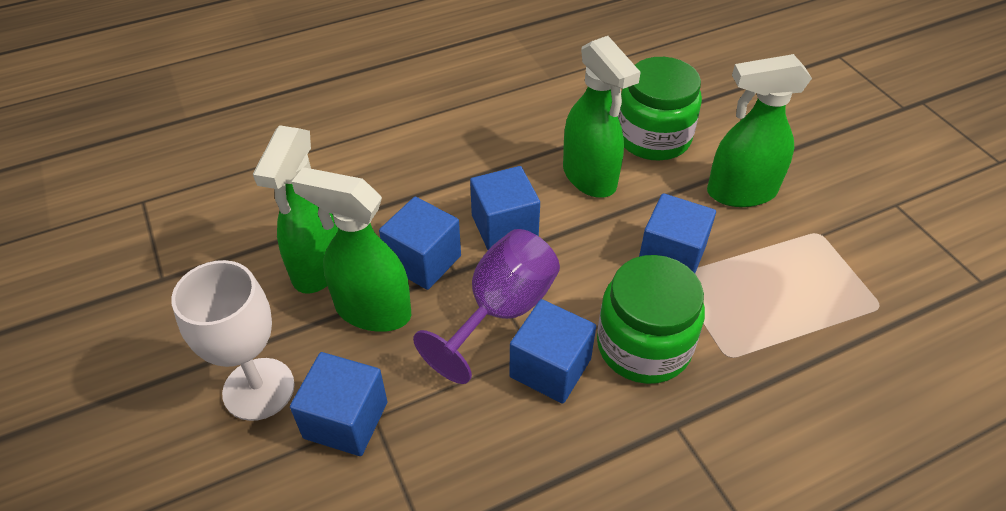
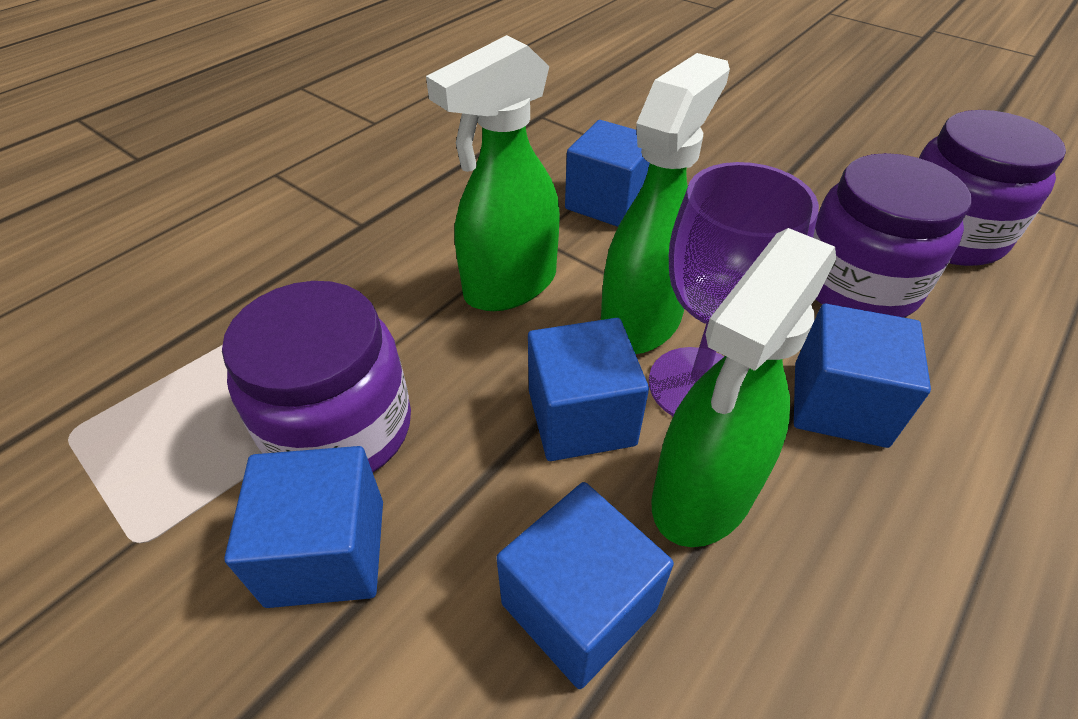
green jar: 2 -> 0
green spray bottle: 4 -> 3
purple jar: 0 -> 3
white goblet: 1 -> 0

